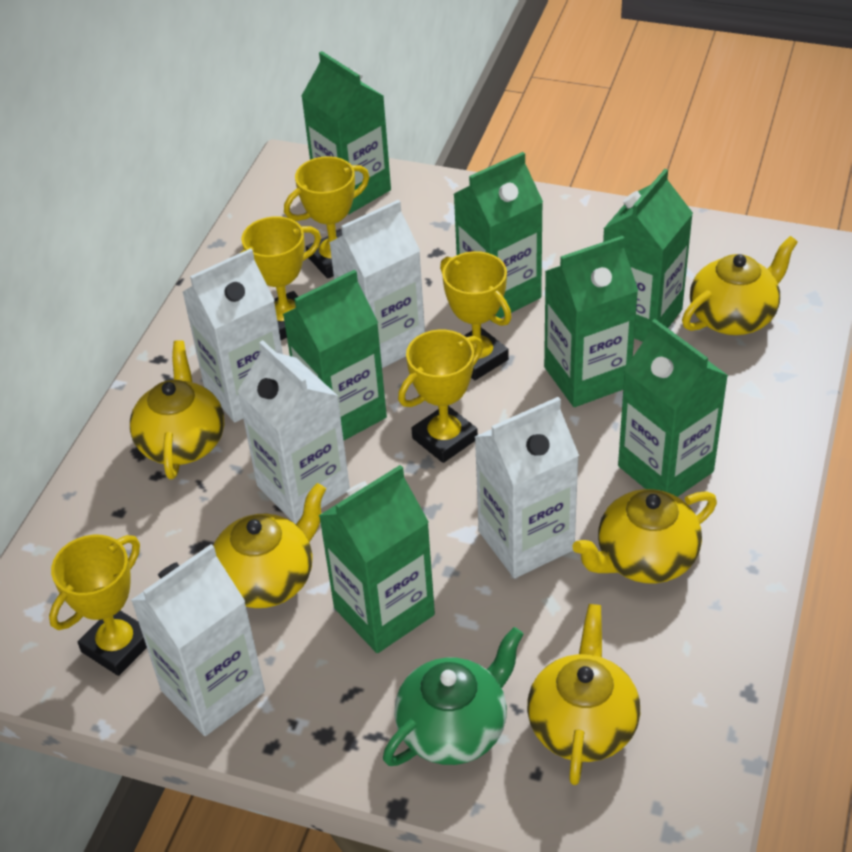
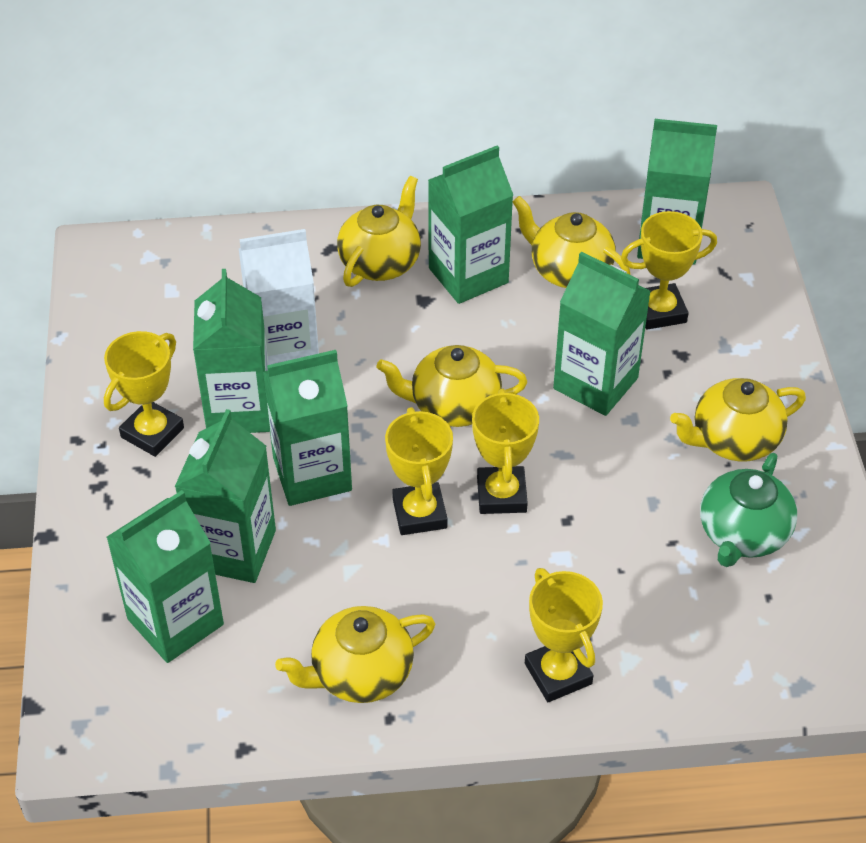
white carton: 5 -> 1

